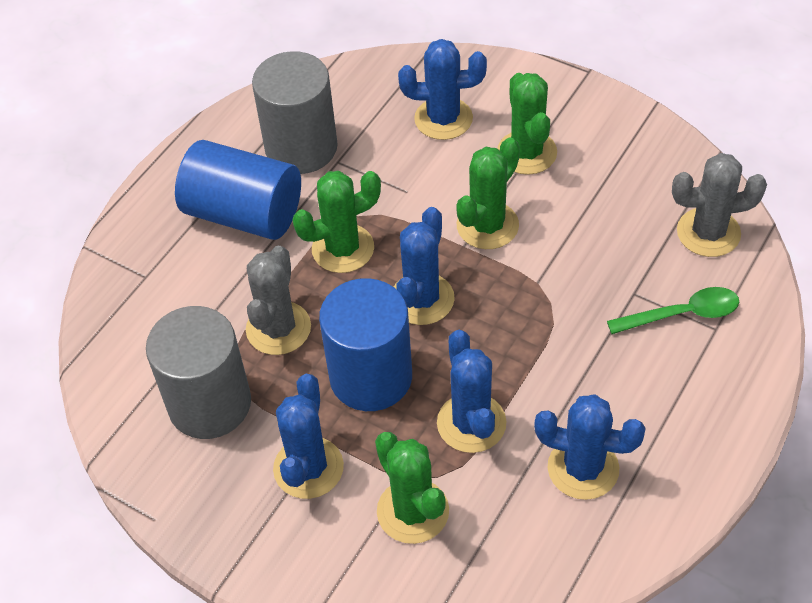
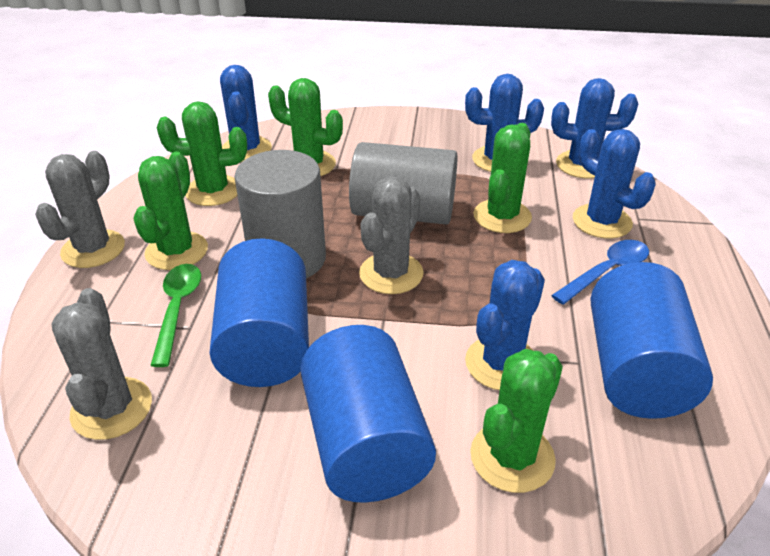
blue cylinder: 2 -> 3
blue spoon: 0 -> 1
green cactus: 4 -> 5
grey cactus: 2 -> 3

